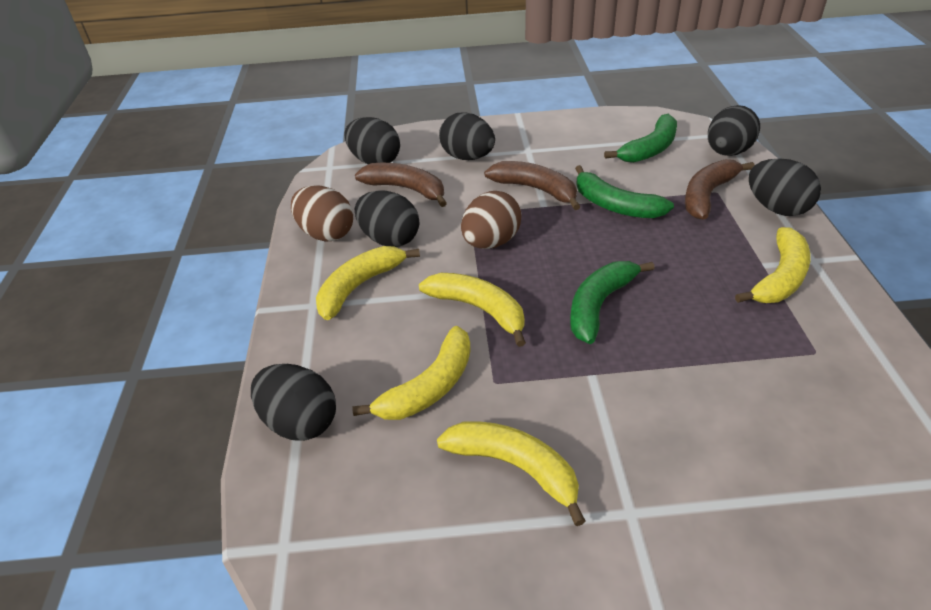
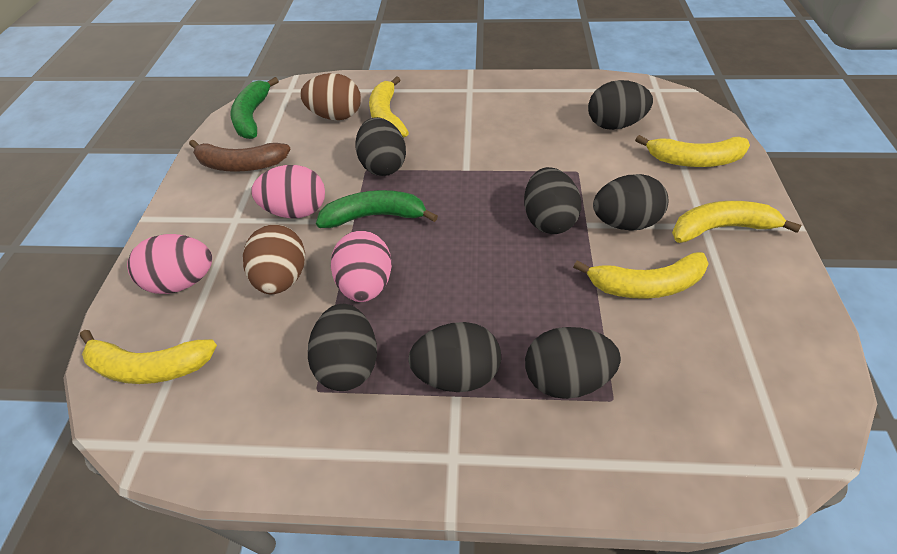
black egg: 6 -> 7
brown banana: 3 -> 1
green banana: 3 -> 2
pink egg: 0 -> 3

